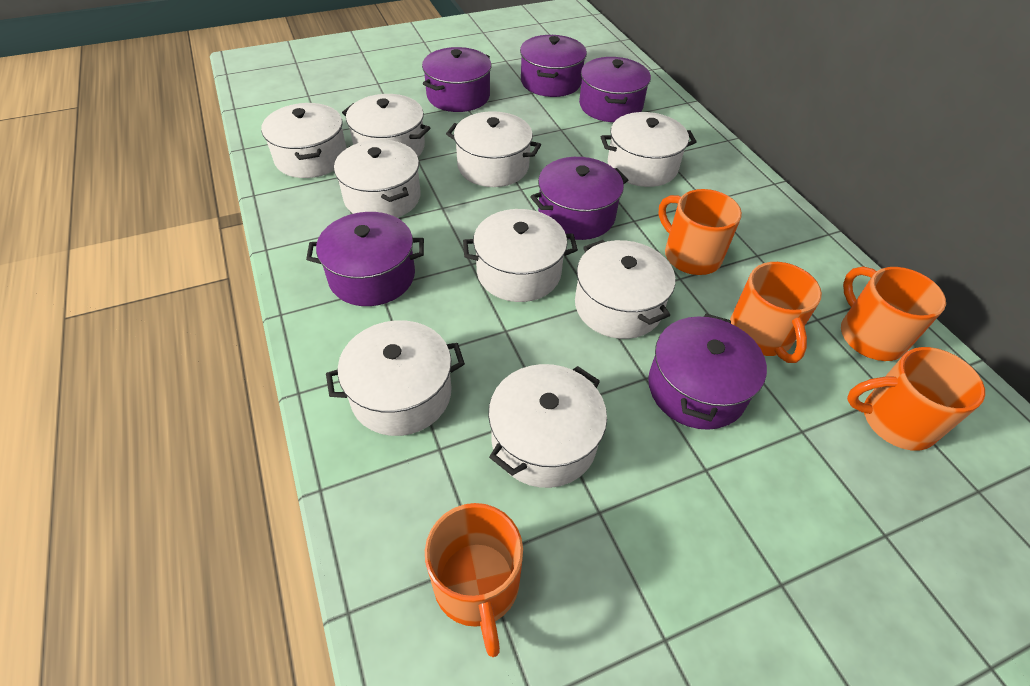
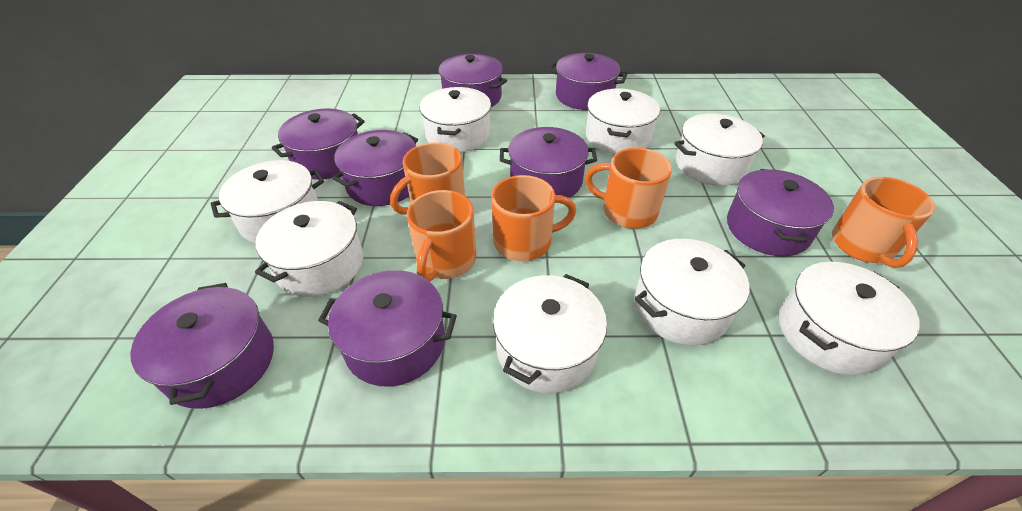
purple pot: 6 -> 8
white pot: 9 -> 8

